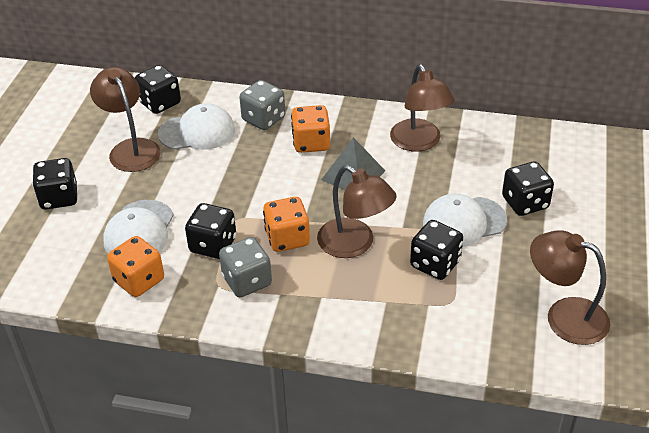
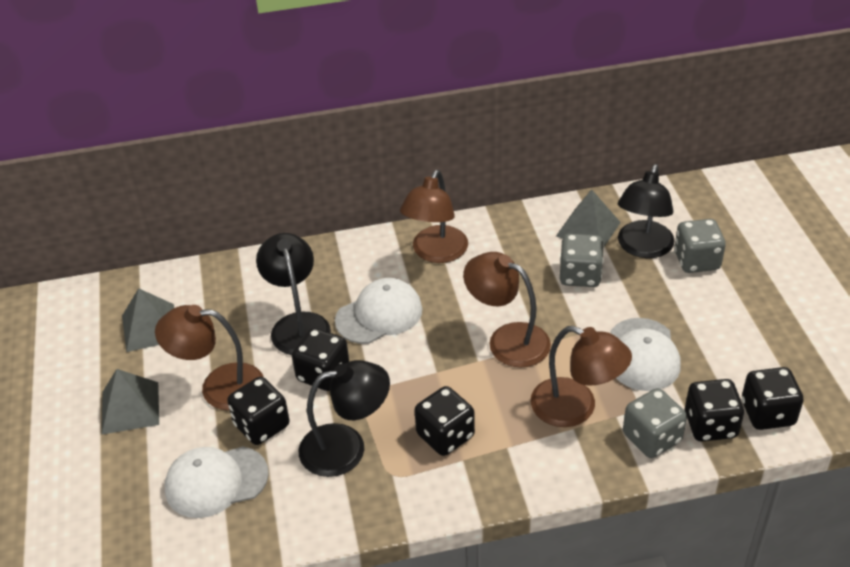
black lamp: 0 -> 3
grey dice: 2 -> 3
grey pyramid: 1 -> 3
orange dice: 3 -> 0

